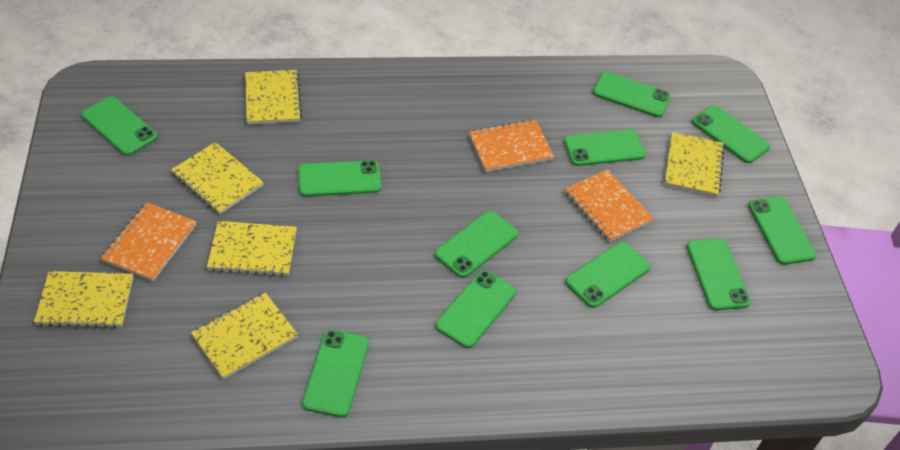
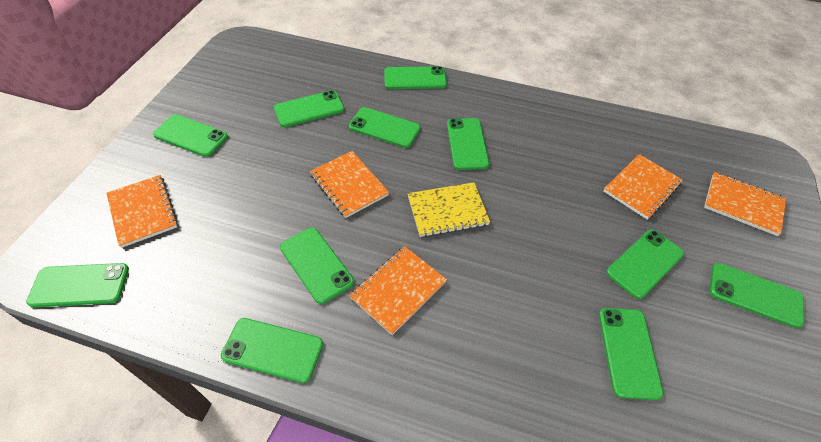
orange notebook: 3 -> 5
yellow notebook: 6 -> 1

